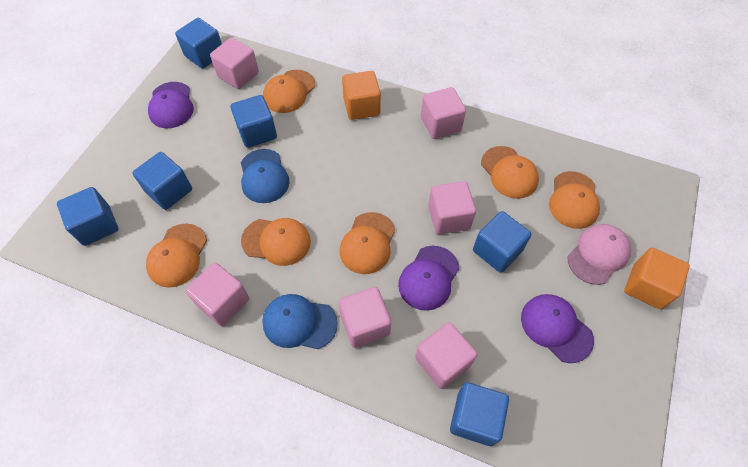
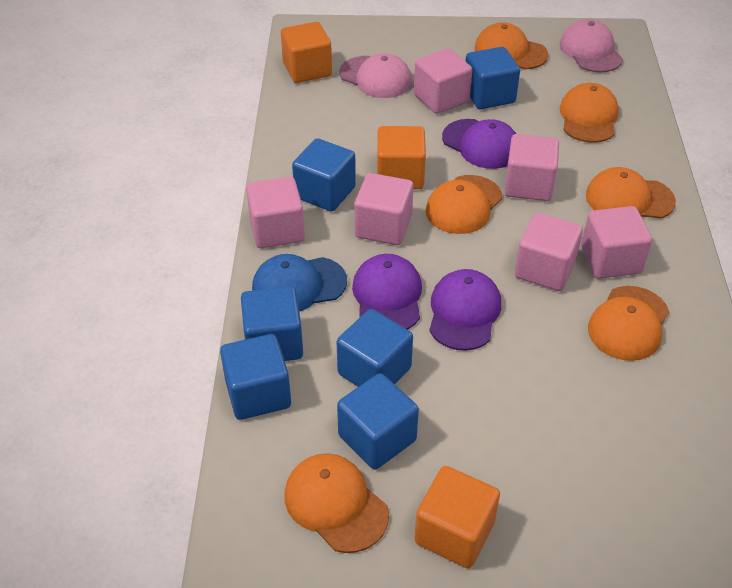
blue cap: 2 -> 1
orange cube: 2 -> 3
pink cap: 1 -> 2

